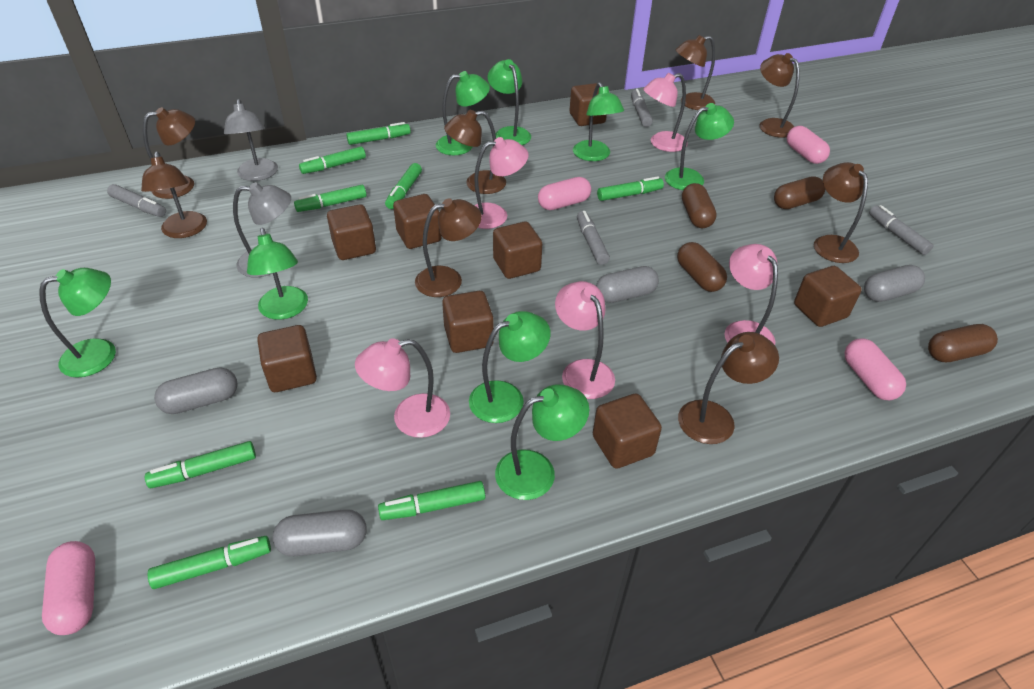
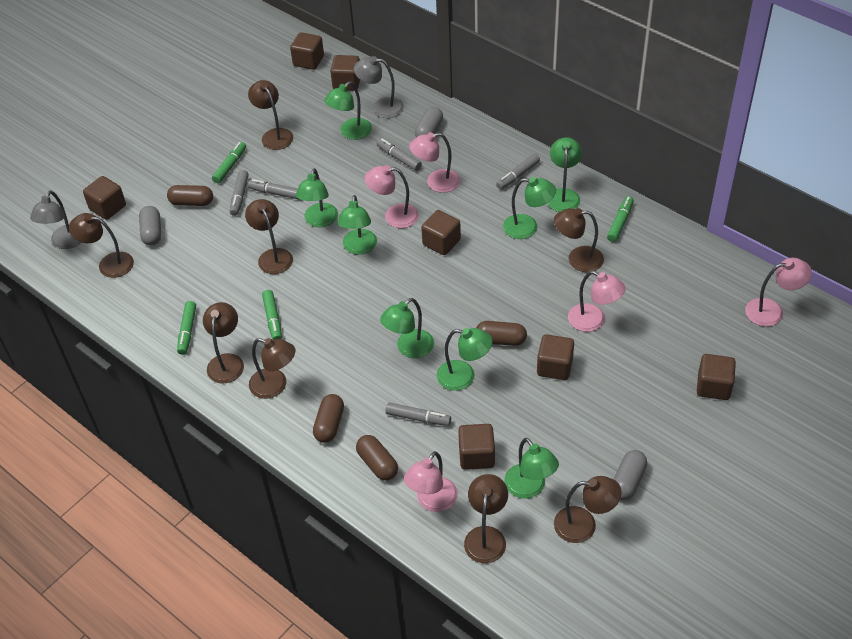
brown cube: 8 -> 7
green marker: 8 -> 4
grey capsule: 4 -> 3
grey marker: 4 -> 5
pink capsule: 4 -> 0

